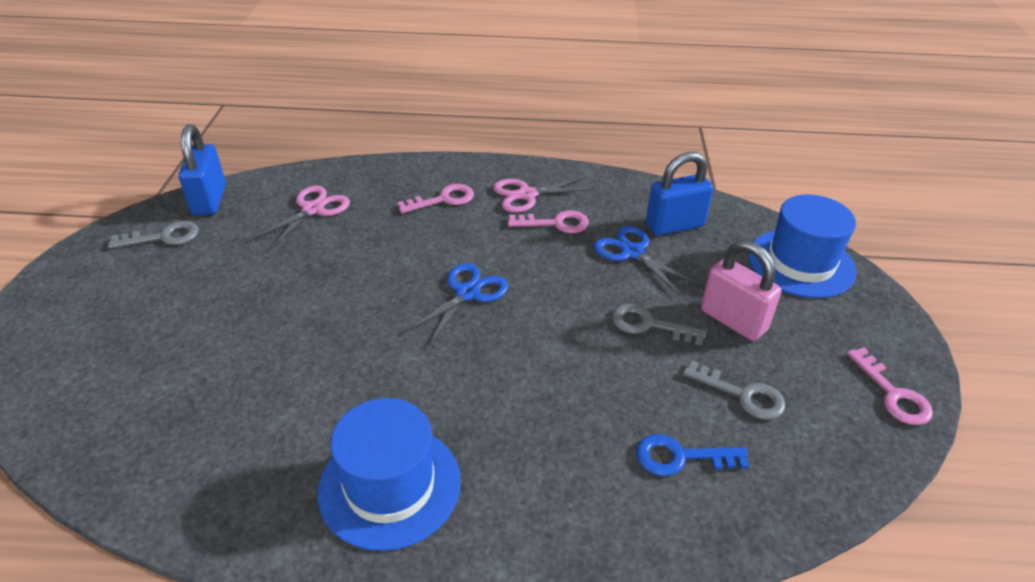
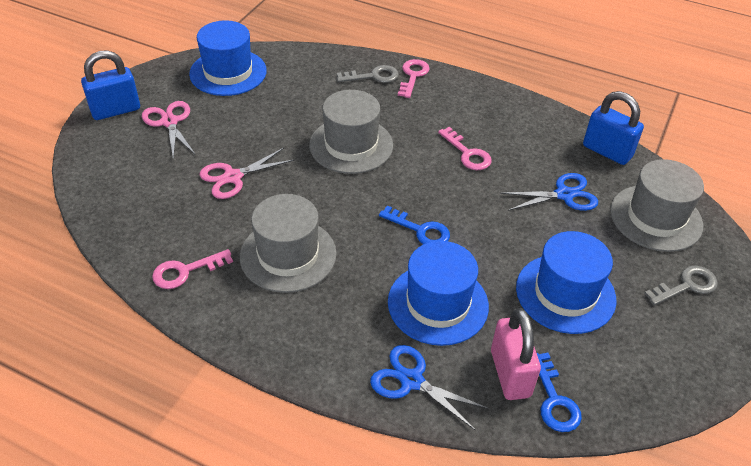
blue hat: 2 -> 3
blue key: 1 -> 2
grey hat: 0 -> 3
grey key: 3 -> 2

